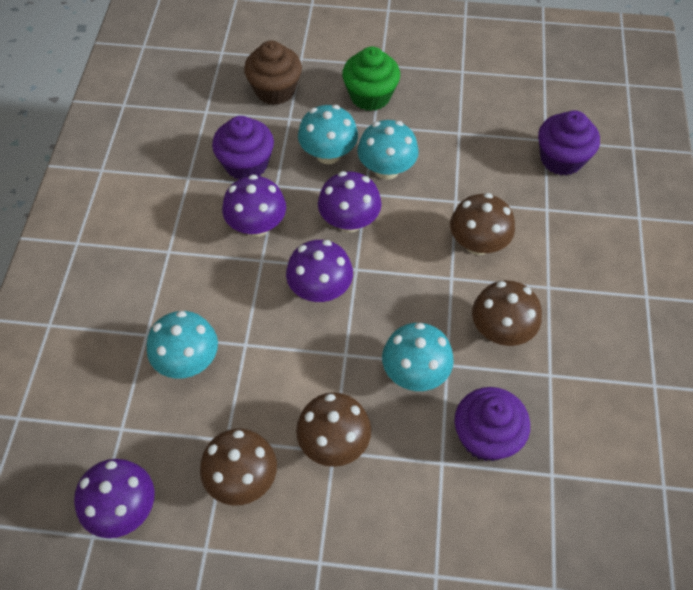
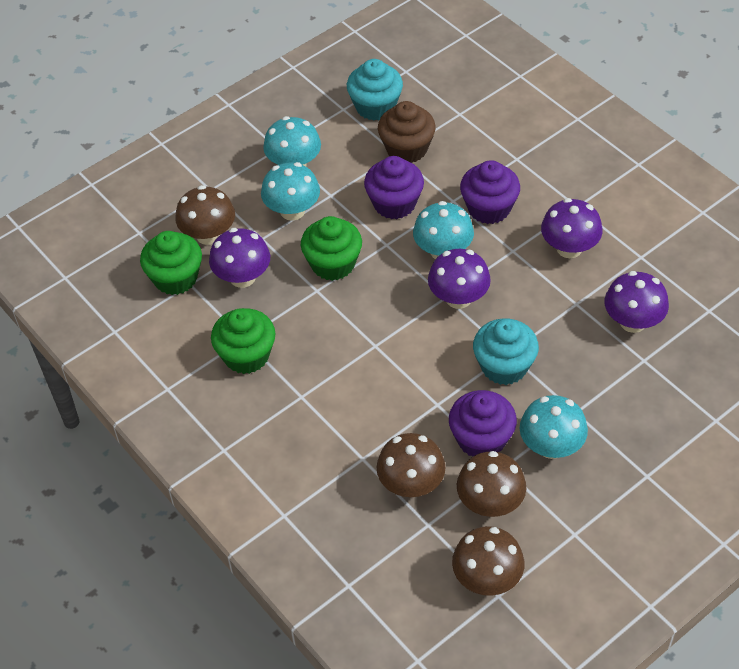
green cupcake: 1 -> 3
turquoise cupcake: 0 -> 2

